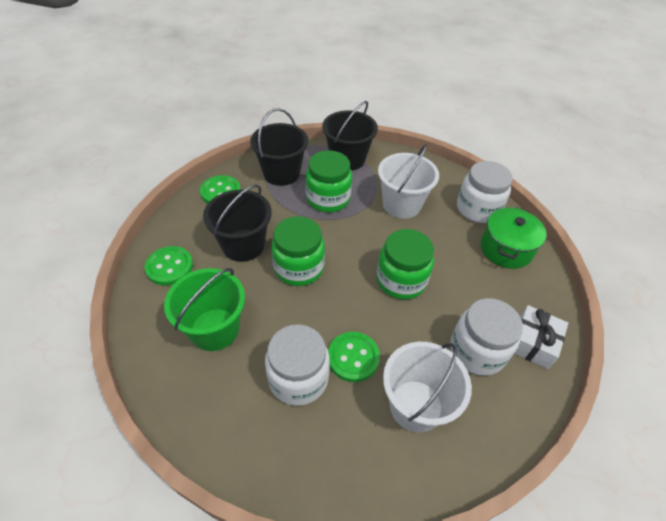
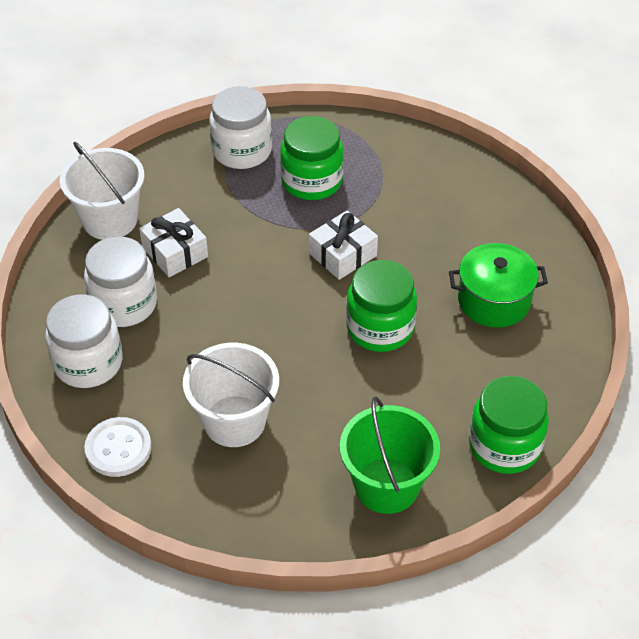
black bucket: 3 -> 0
green button: 3 -> 0
white button: 0 -> 1
white gift: 1 -> 2

